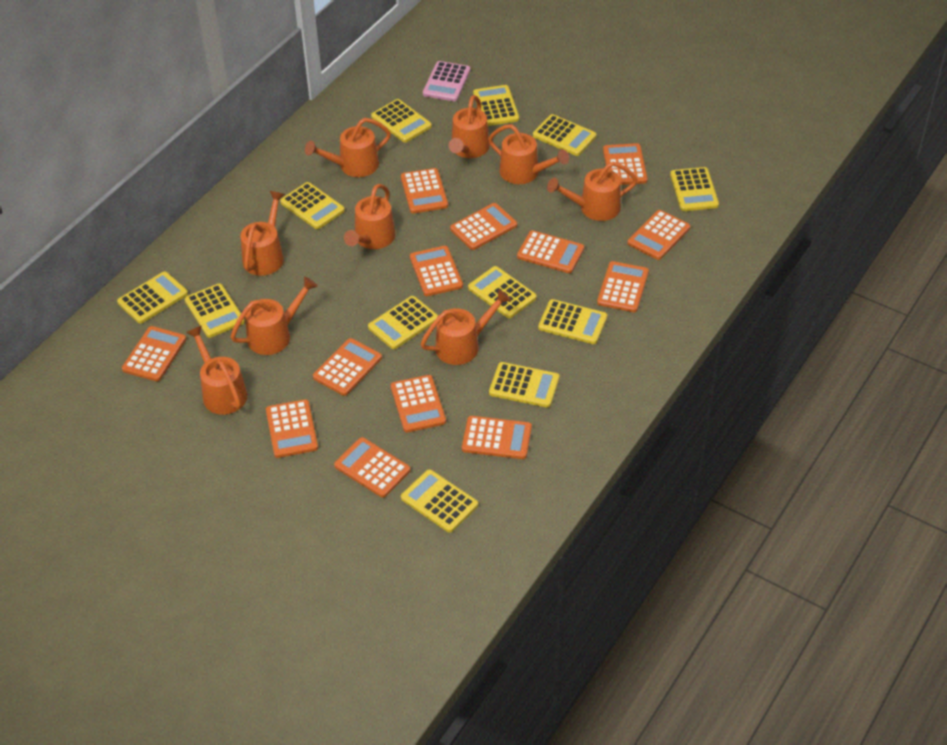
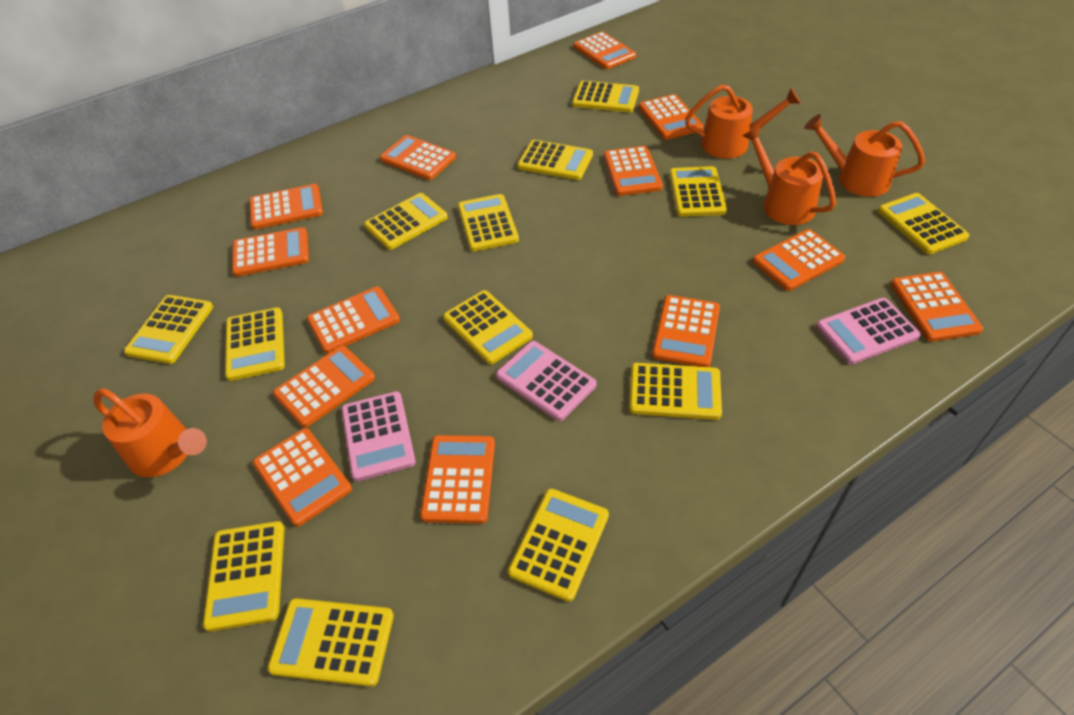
orange watering can: 9 -> 4
pink calculator: 1 -> 3
yellow calculator: 12 -> 13

